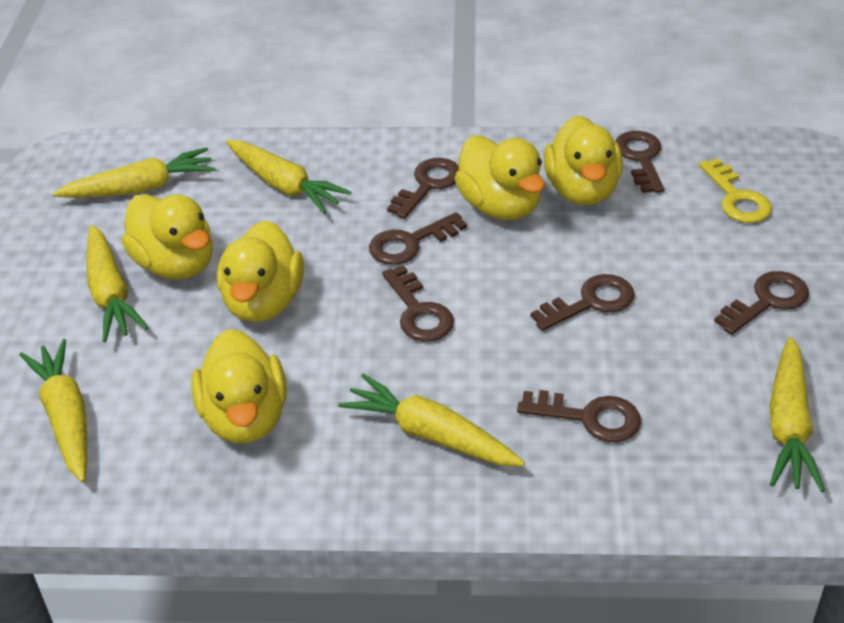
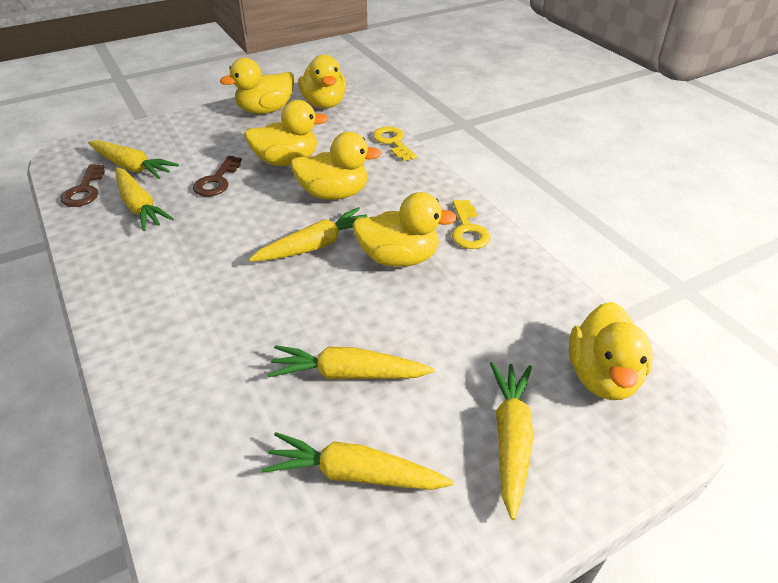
brown key: 7 -> 2
yellow duck: 5 -> 6
yellow key: 1 -> 2

